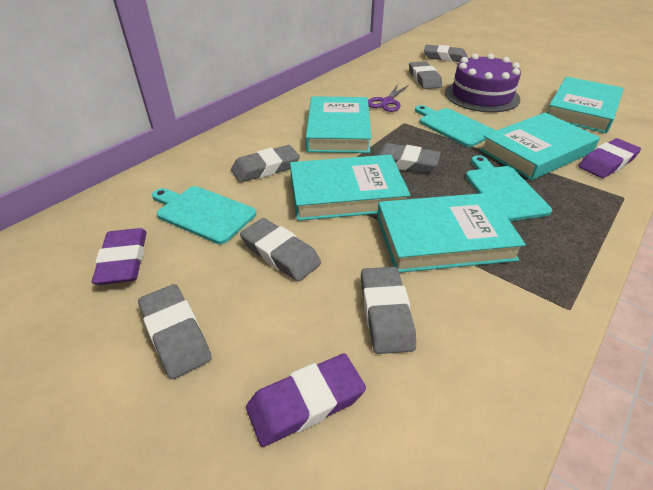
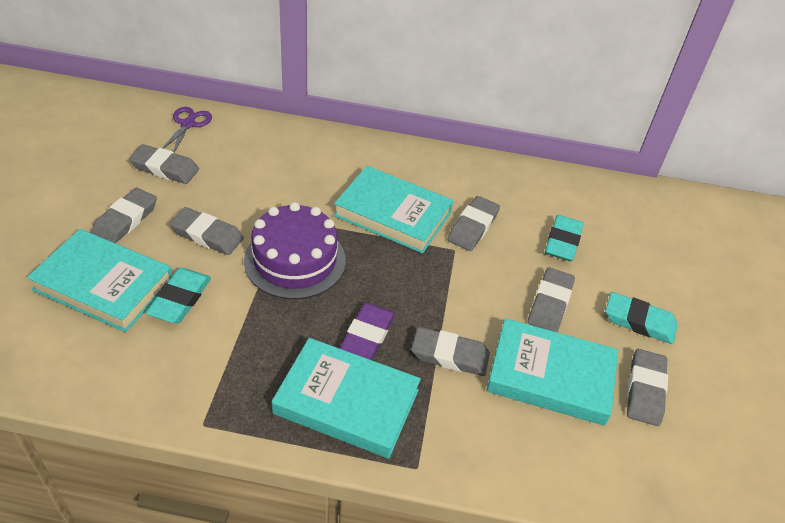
purple eraser: 3 -> 1
turquoise book: 5 -> 4
turquoise cutting board: 3 -> 0
turquoise eraser: 0 -> 3

